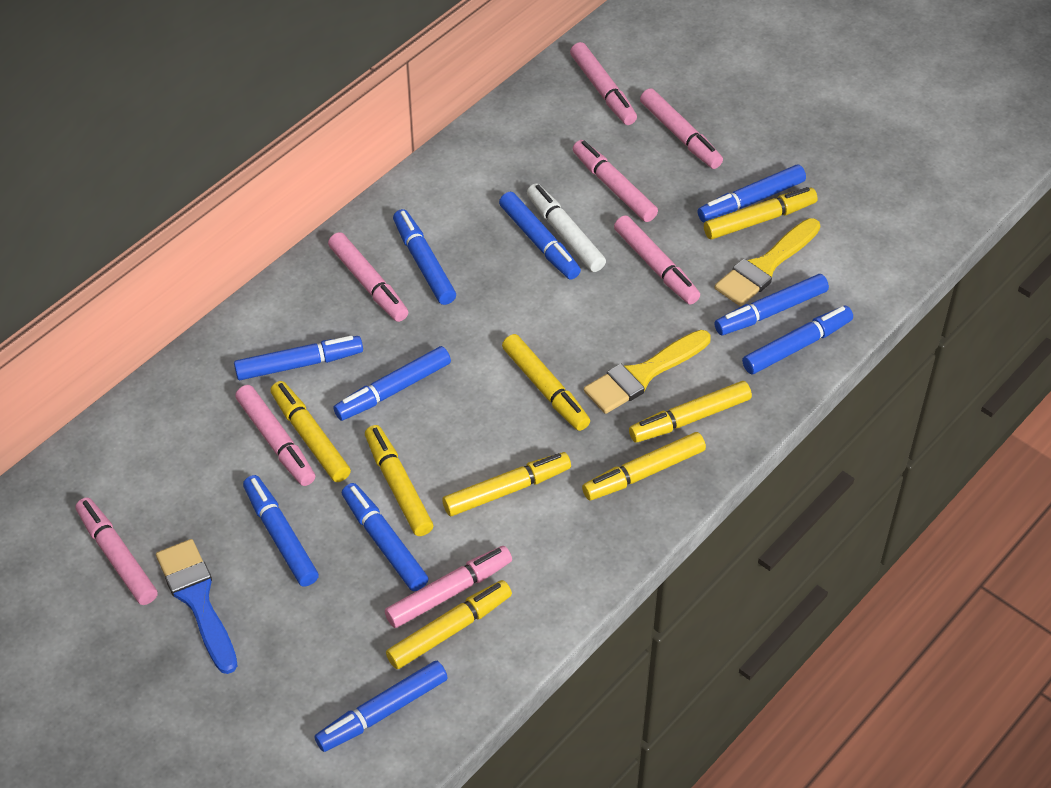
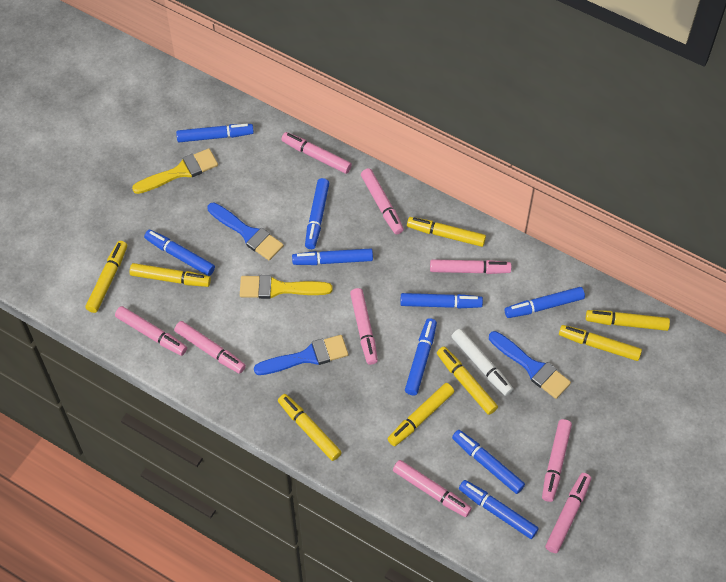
blue brush: 1 -> 3
blue marker: 10 -> 9
pink marker: 8 -> 9

